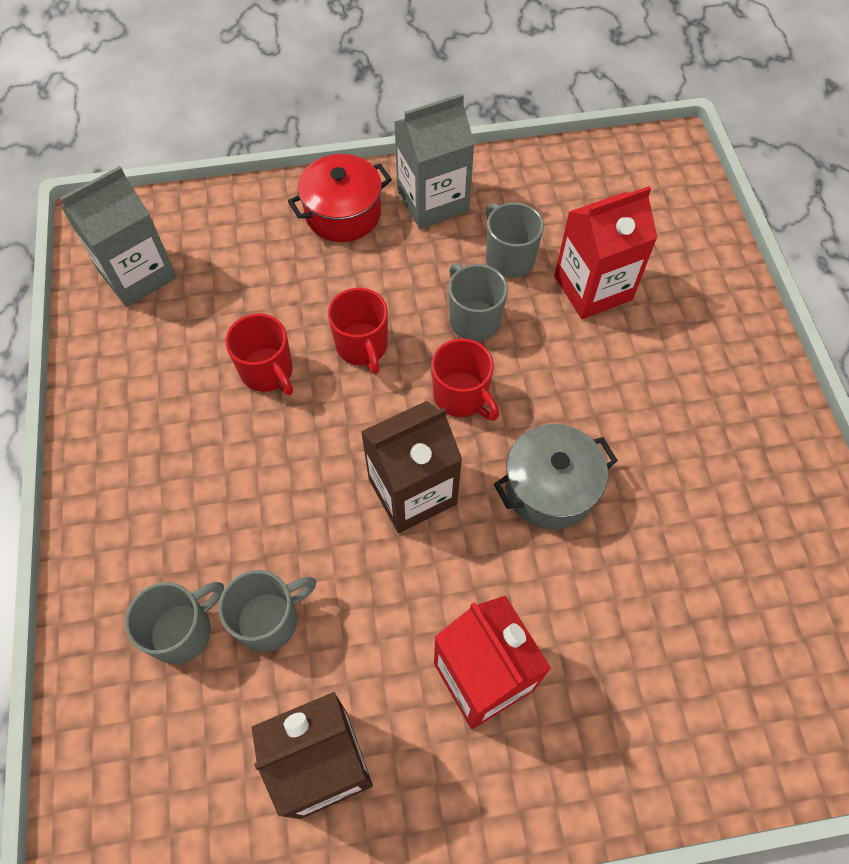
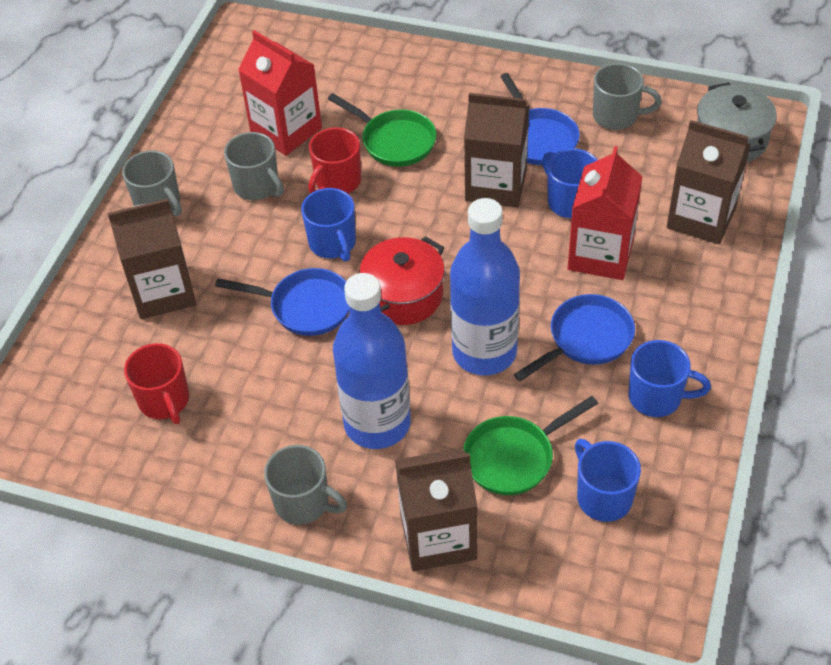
blue bottle: 0 -> 2
blue mug: 0 -> 4
blue pan: 0 -> 3
brown carton: 2 -> 4
green pan: 0 -> 2
grey carton: 2 -> 0
red mug: 3 -> 2

